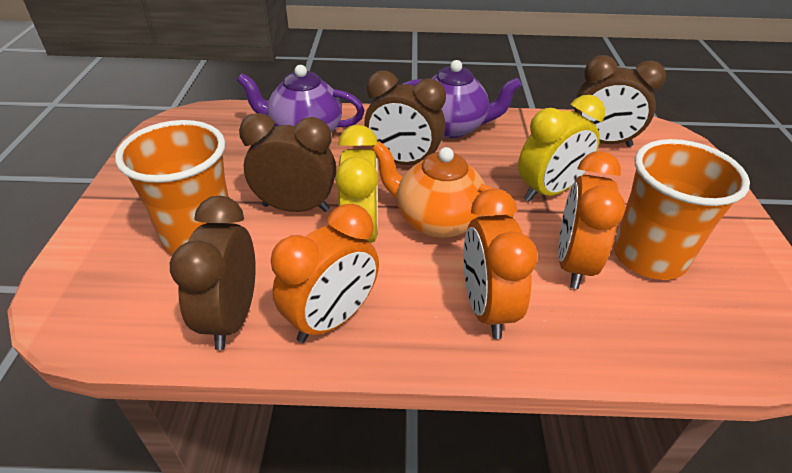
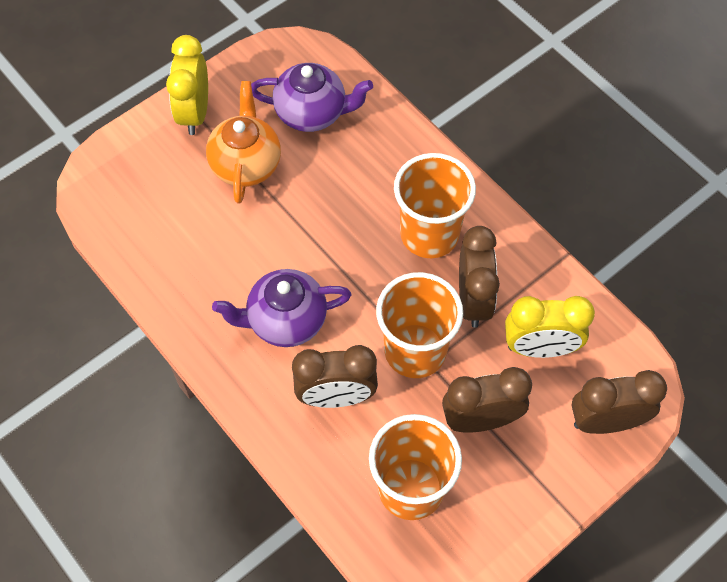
orange clock: 3 -> 0
orange cup: 2 -> 3

